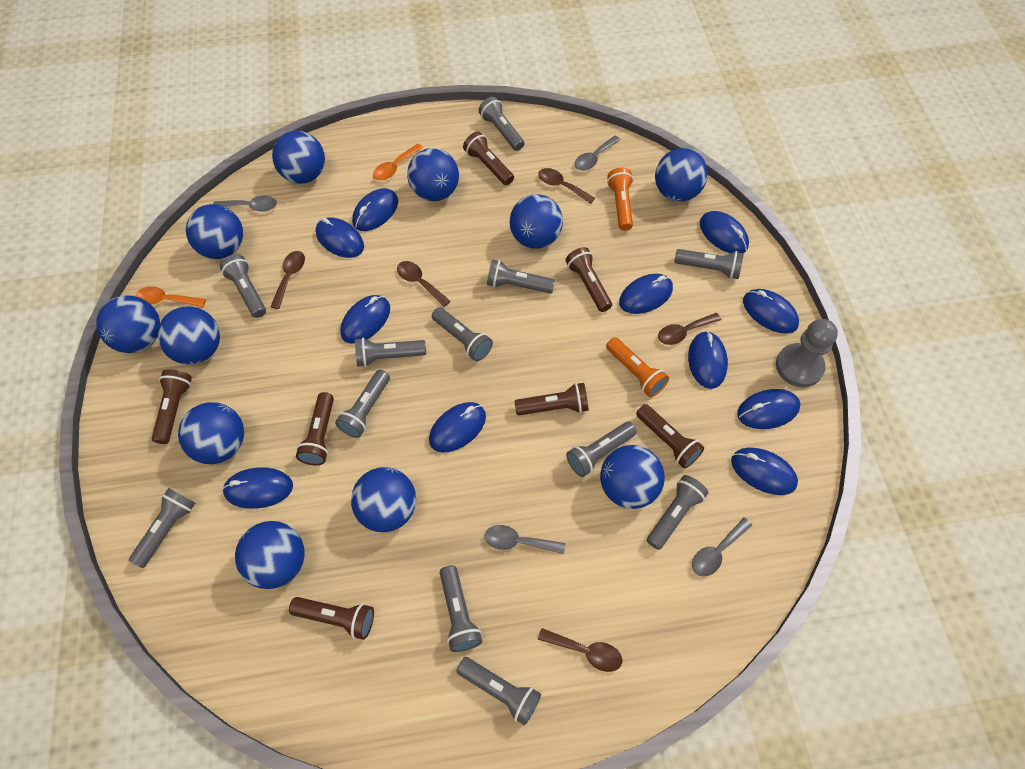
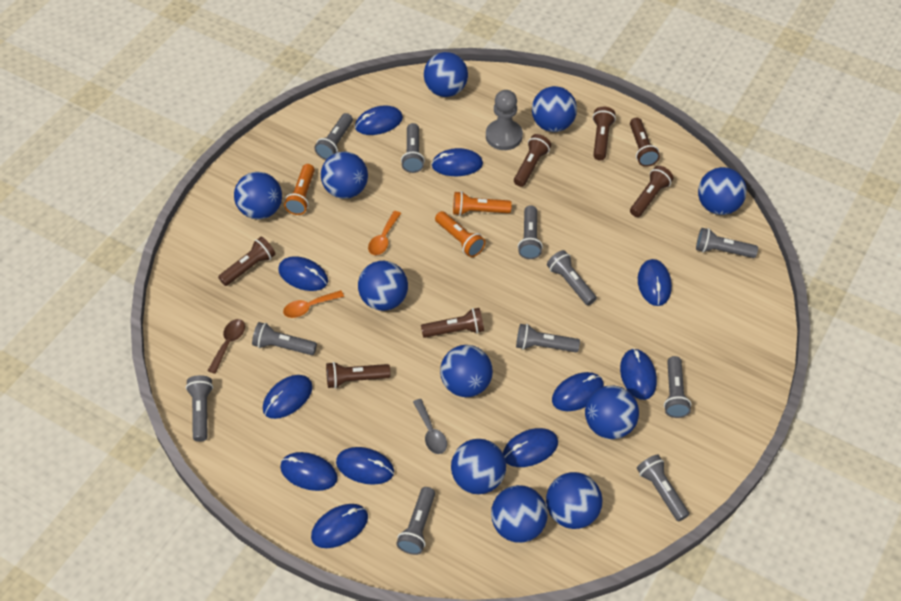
brown spoon: 5 -> 1
grey flashlight: 12 -> 11
grey spoon: 4 -> 1
orange flashlight: 2 -> 3

